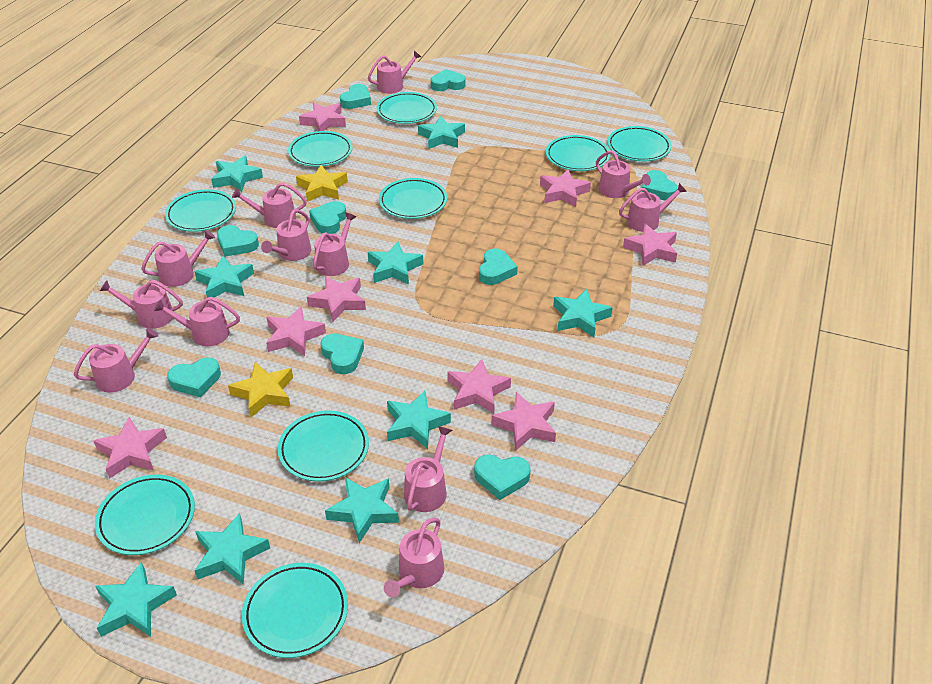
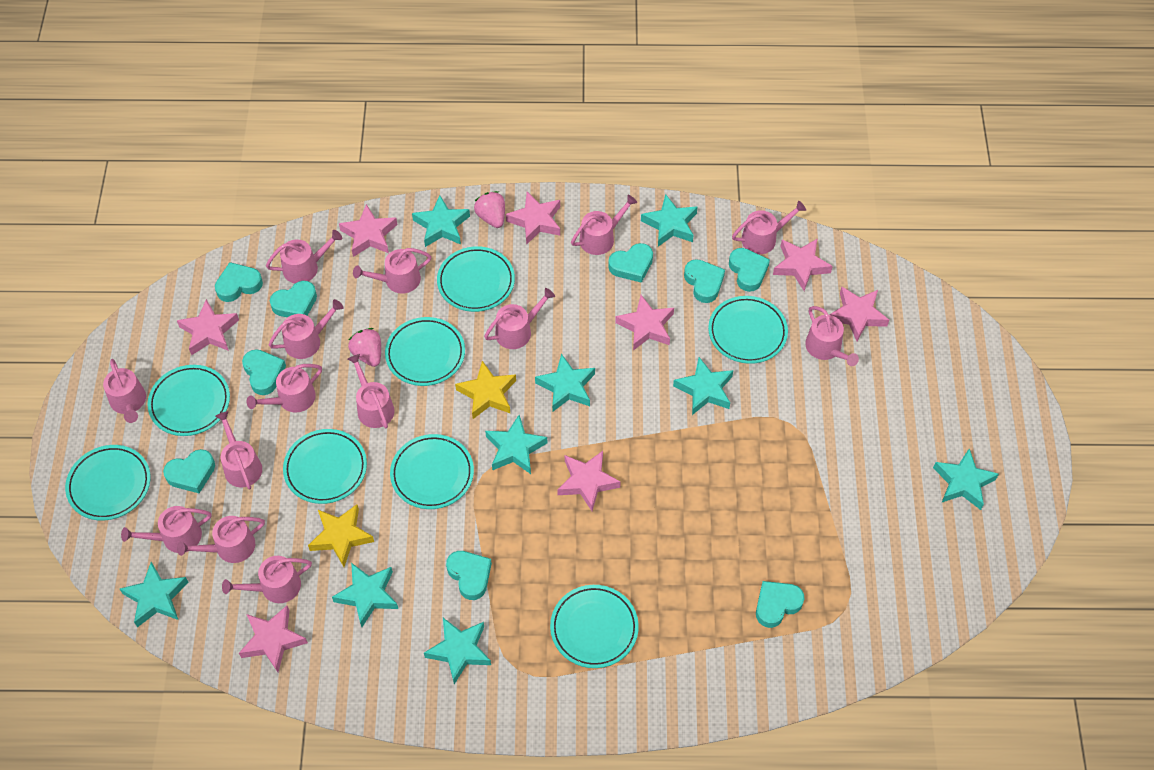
pink strawberry: 0 -> 2
pink watering can: 12 -> 14
turquoise plate: 9 -> 8

